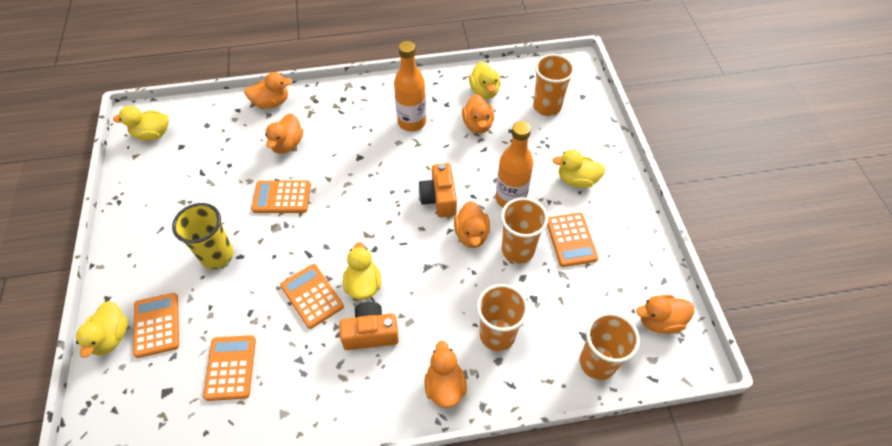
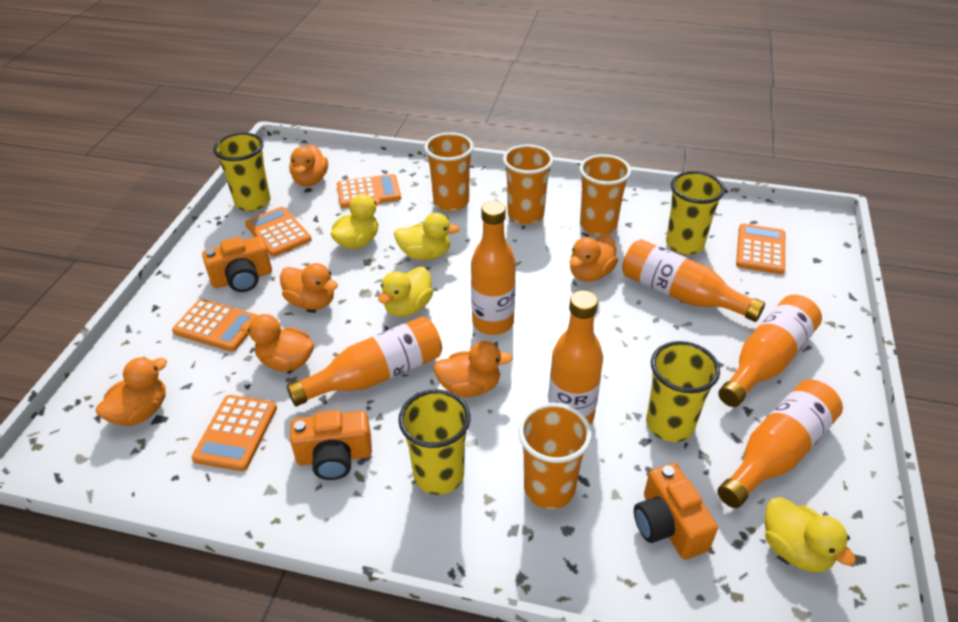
orange bottle: 2 -> 6
orange camera: 2 -> 3
yellow cup: 1 -> 4
yellow duck: 5 -> 4

